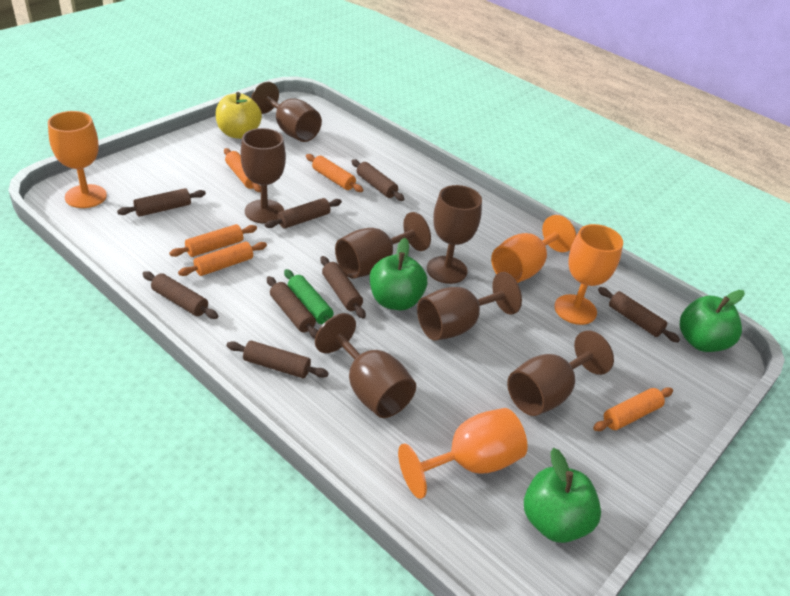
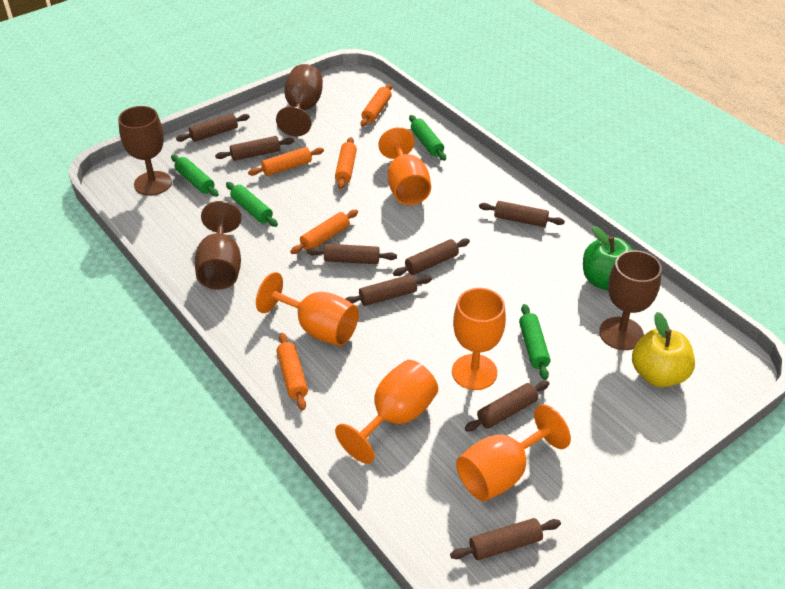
brown goblet: 7 -> 4
green apple: 3 -> 1
green rolling pin: 1 -> 4
orange goblet: 4 -> 5

